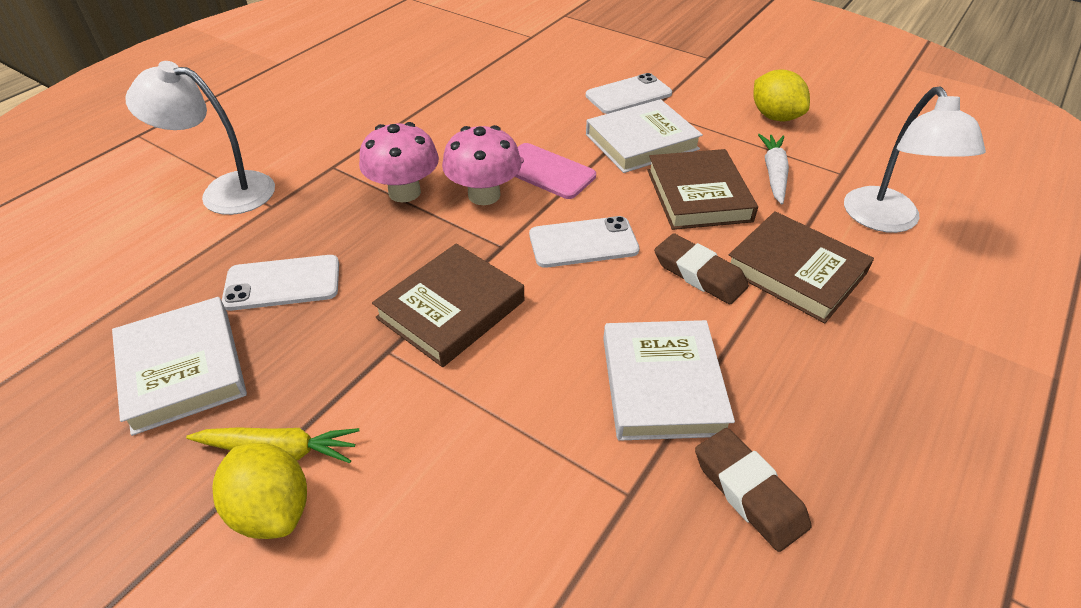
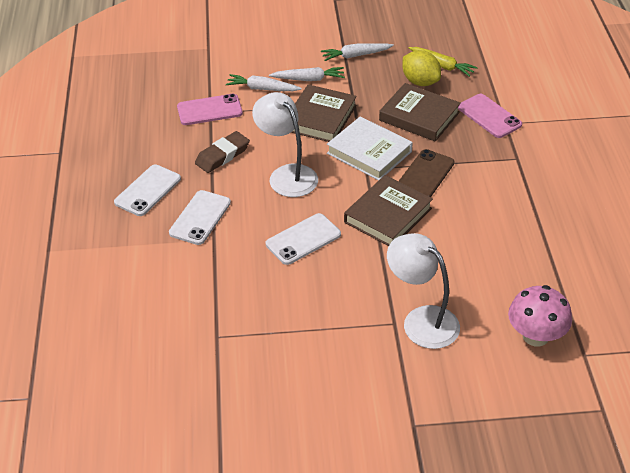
brown eraser: 2 -> 1
brown phone: 0 -> 1
pink mushroom: 2 -> 1
pink phone: 1 -> 2
white book: 3 -> 1
white carrot: 1 -> 3
yellow lemon: 2 -> 1

